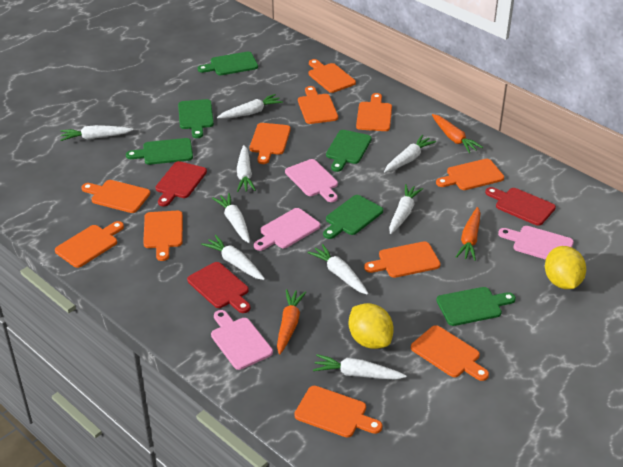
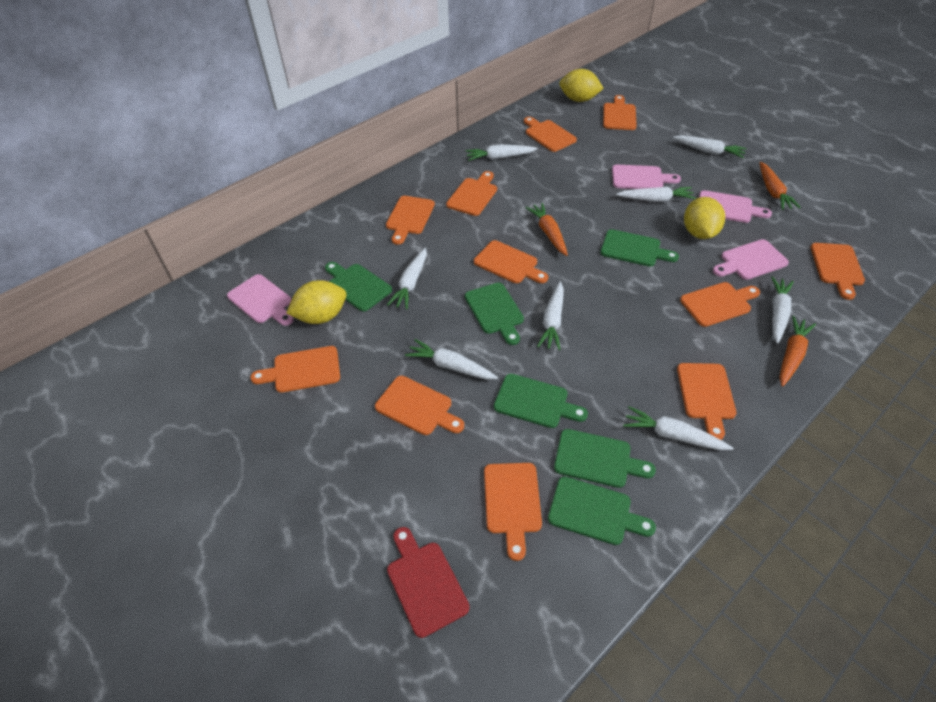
red cutting board: 3 -> 1
white carrot: 9 -> 8
yellow lemon: 2 -> 3

